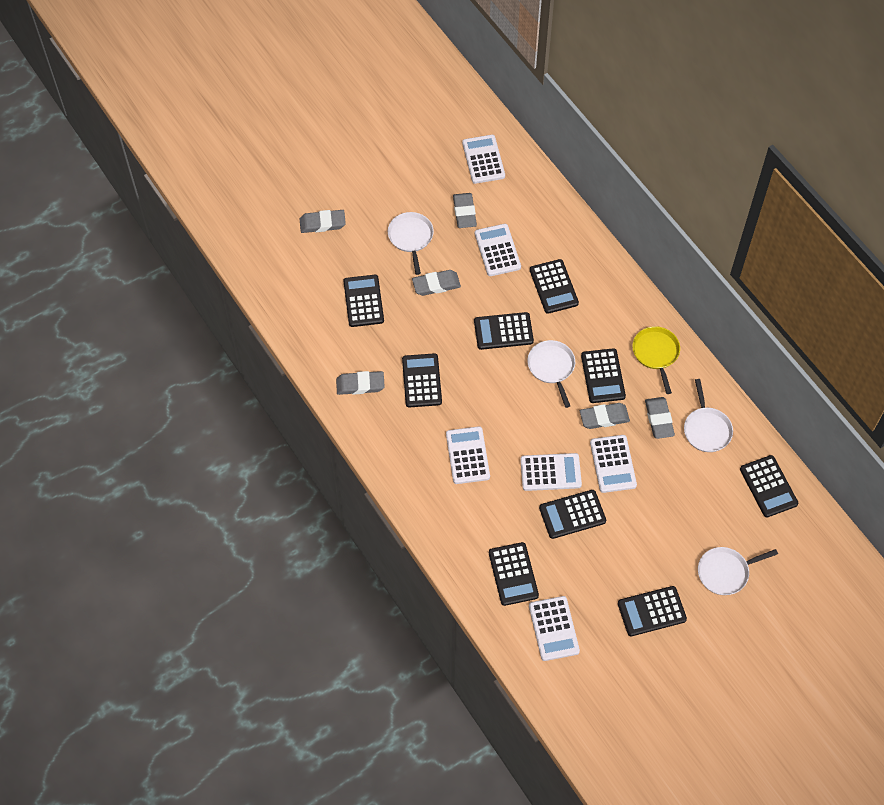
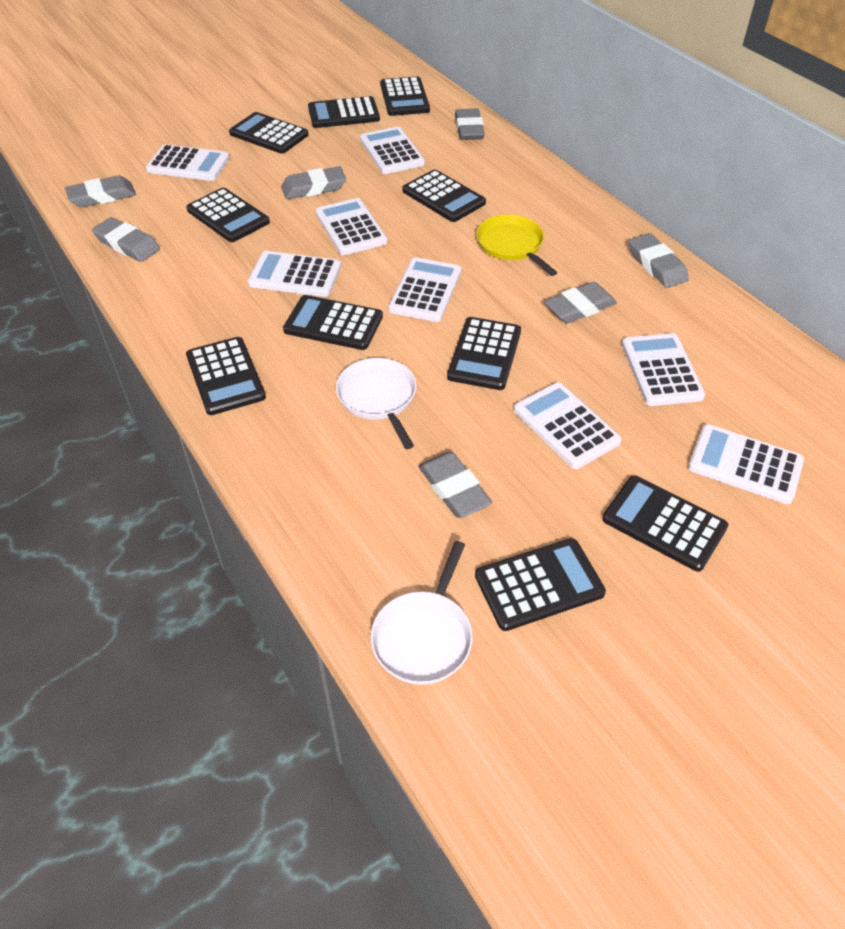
black calculator: 9 -> 10
grey eraser: 6 -> 7
white calculator: 6 -> 8
white pan: 4 -> 2

